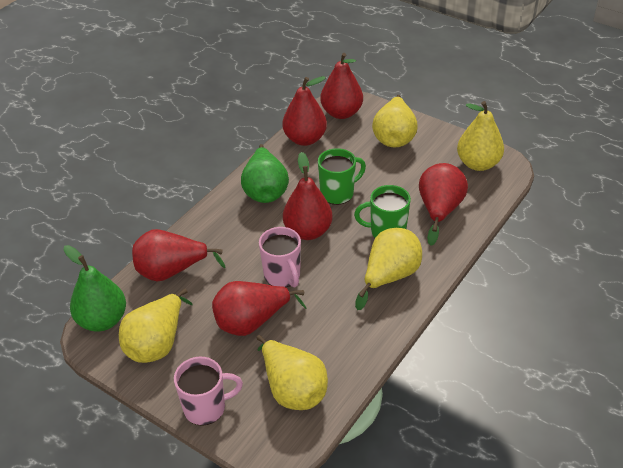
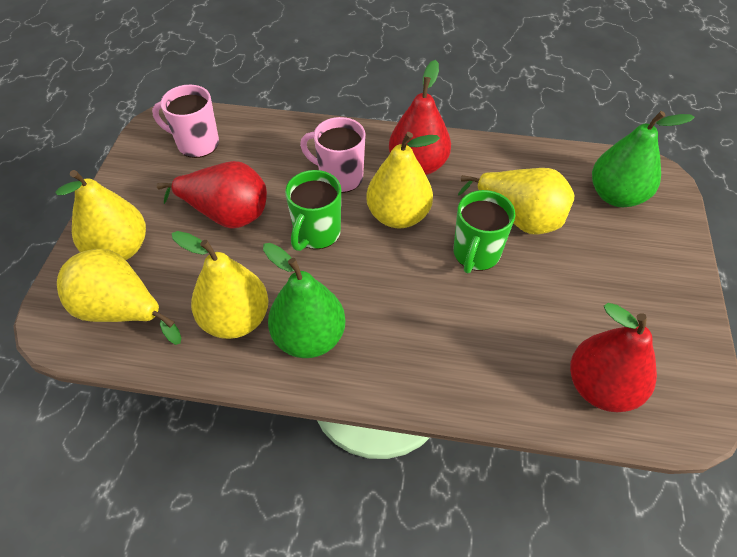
red pear: 6 -> 3

